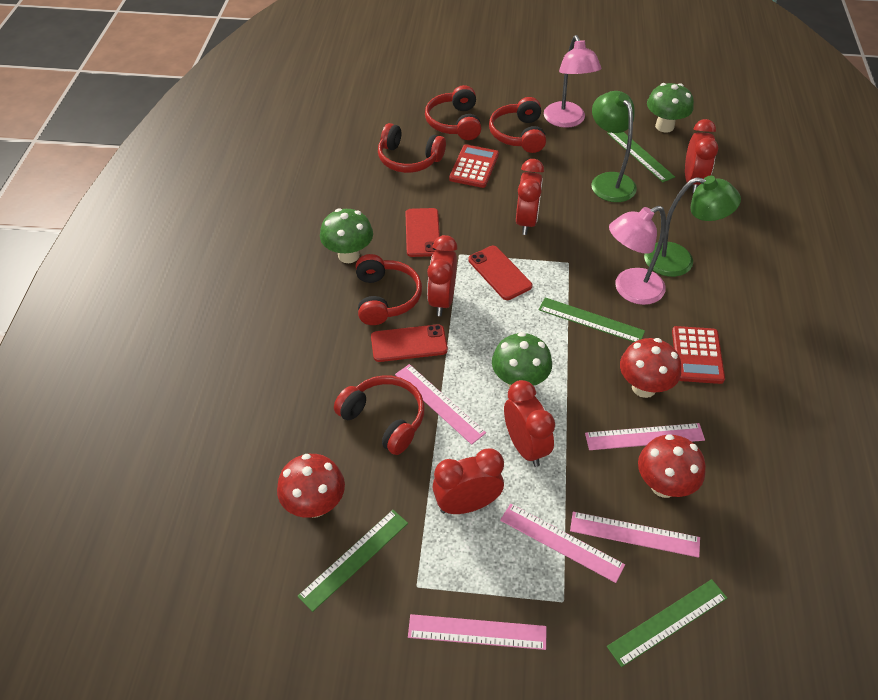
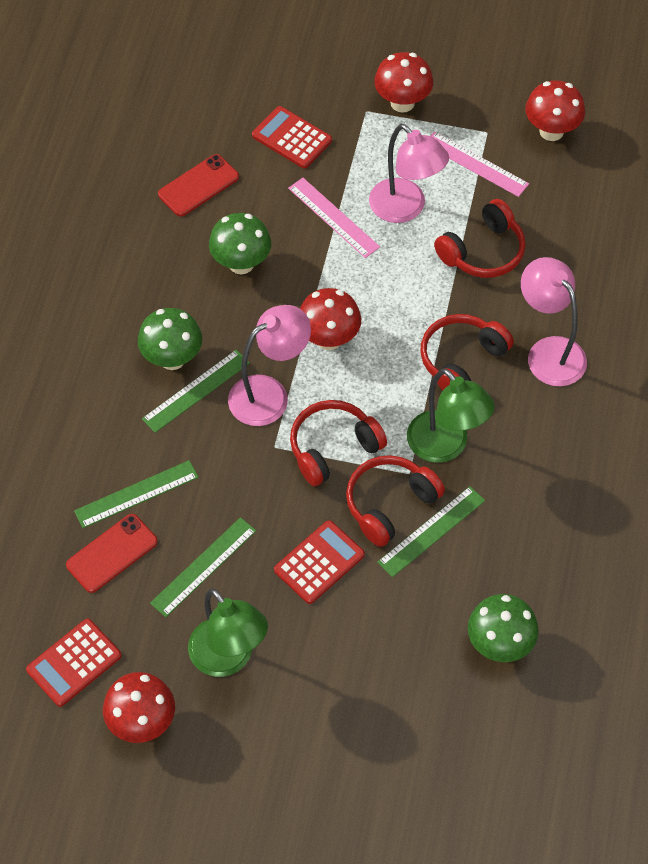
pink lamp: 2 -> 3
pink ruler: 5 -> 2
red calculator: 2 -> 3
red clock: 5 -> 0
red headphones: 5 -> 4
red mushroom: 3 -> 4
red phone: 3 -> 2

